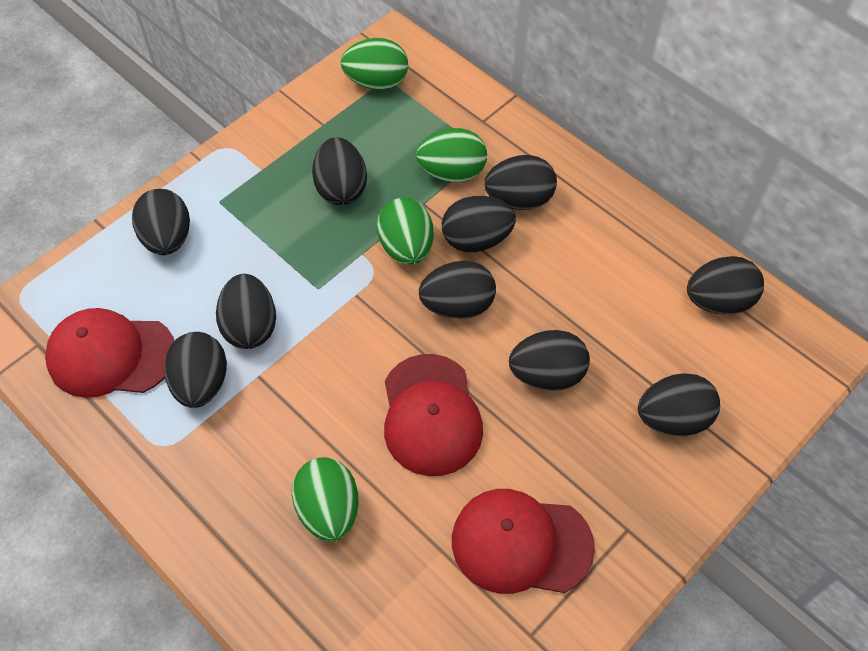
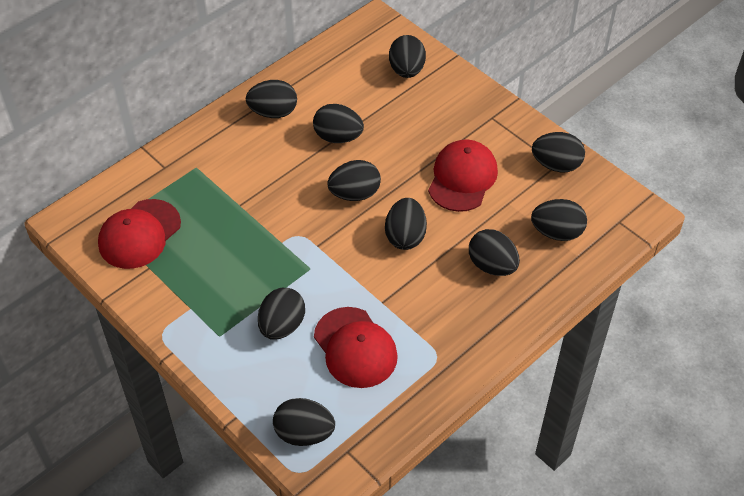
green egg: 4 -> 0

